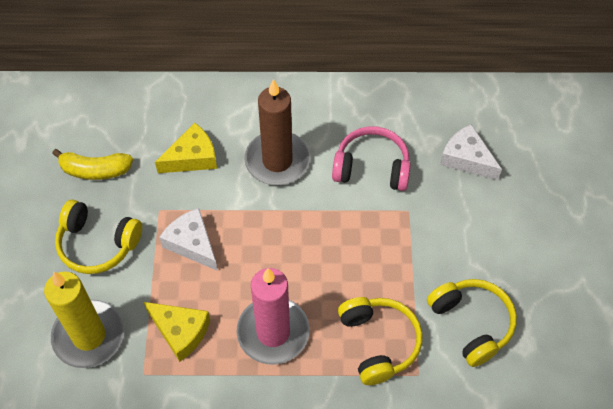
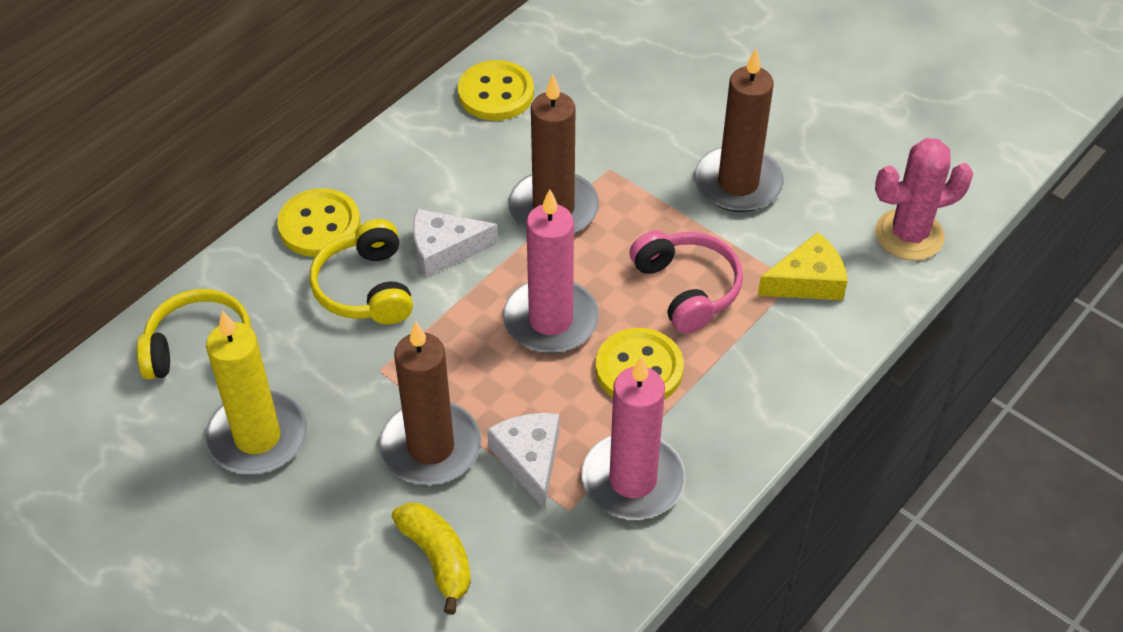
brown candle: 1 -> 3
pink cactus: 0 -> 1
pink candle: 1 -> 2
yellow button: 0 -> 3
yellow cheese: 2 -> 1
yellow headphones: 3 -> 2

